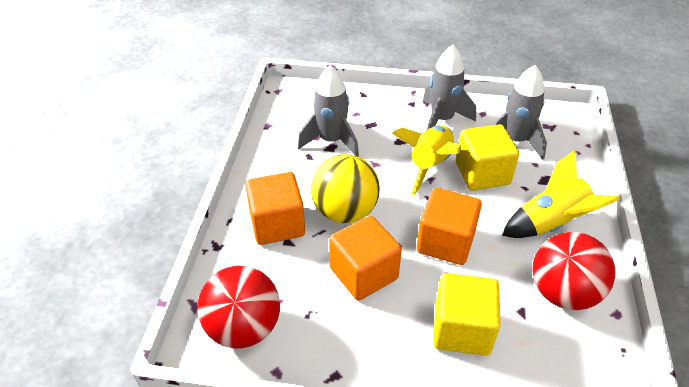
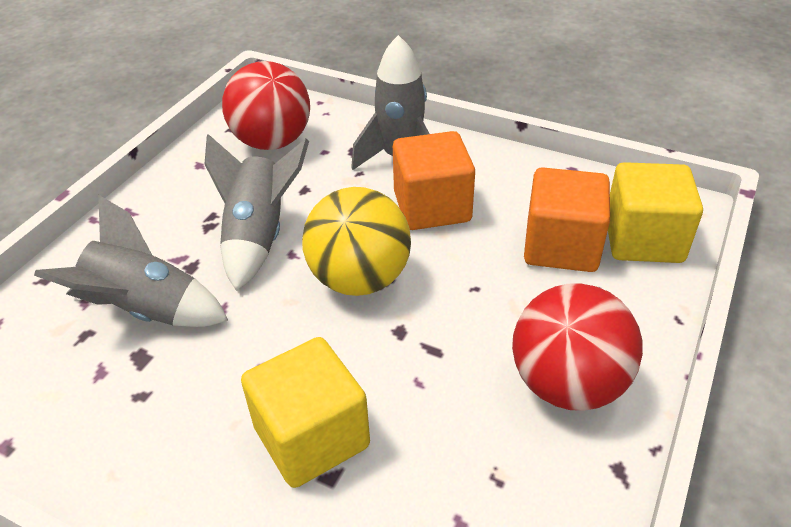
orange cube: 3 -> 2
yellow rocket: 2 -> 0

